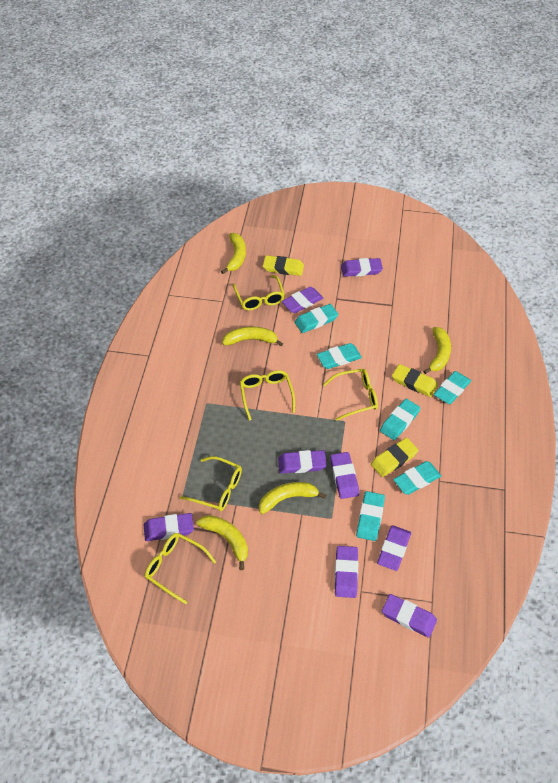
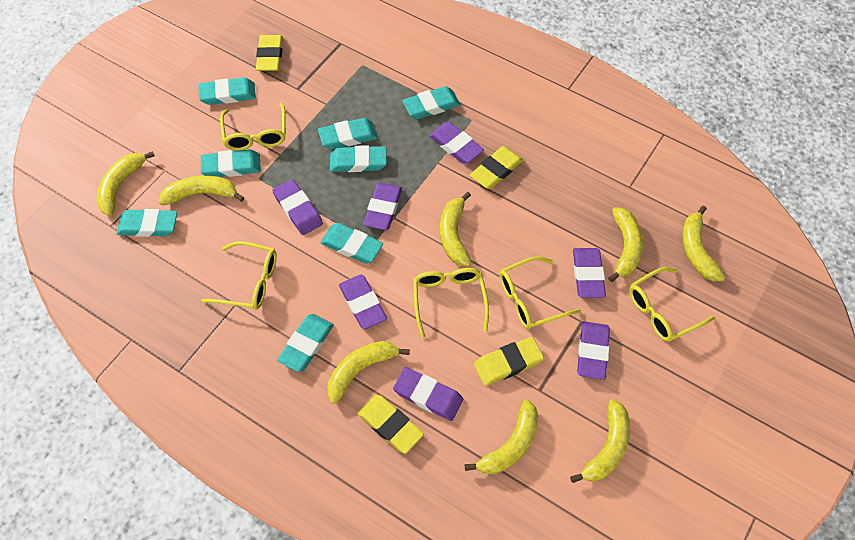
purple eraser: 8 -> 7
turquoise eraser: 6 -> 8
yellow banana: 5 -> 8
yellow eraser: 3 -> 4

